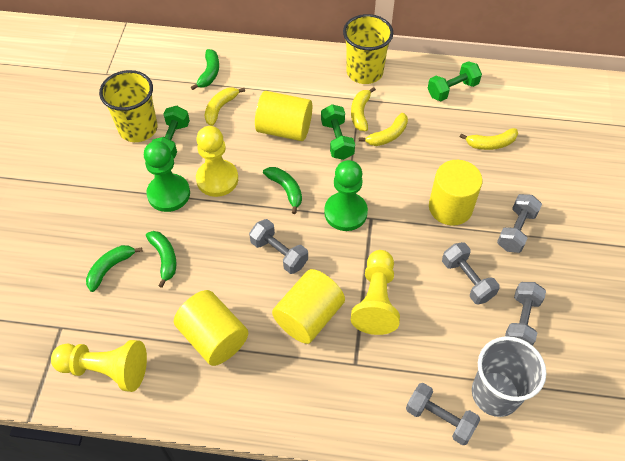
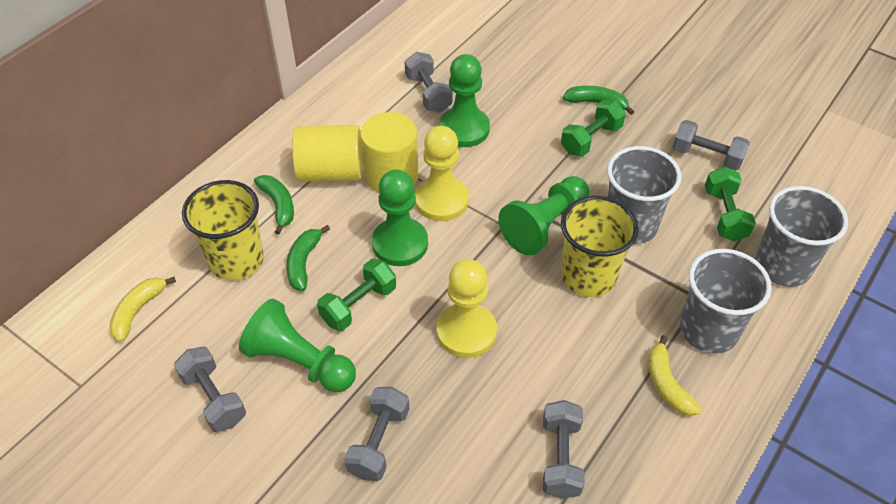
green banana: 4 -> 3
green pawn: 2 -> 4
grey cup: 1 -> 3
yellow banana: 4 -> 2
yellow cylinder: 4 -> 2
yellow pawn: 3 -> 2

